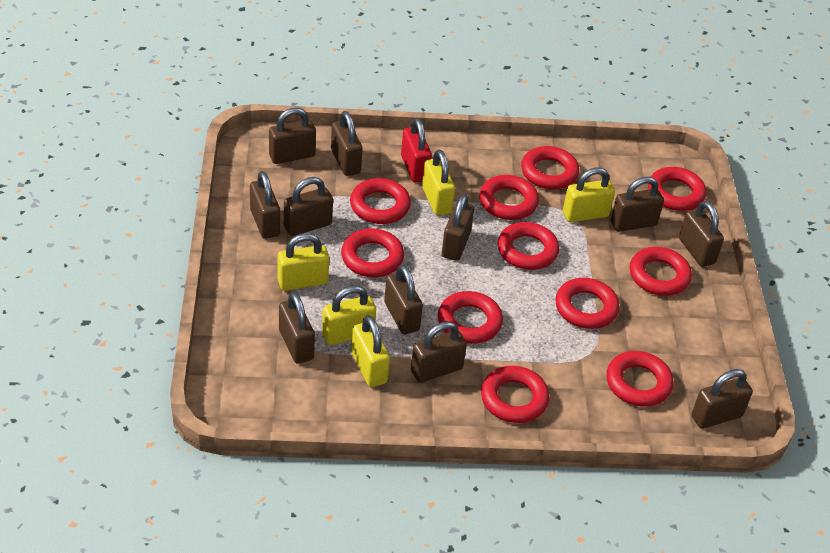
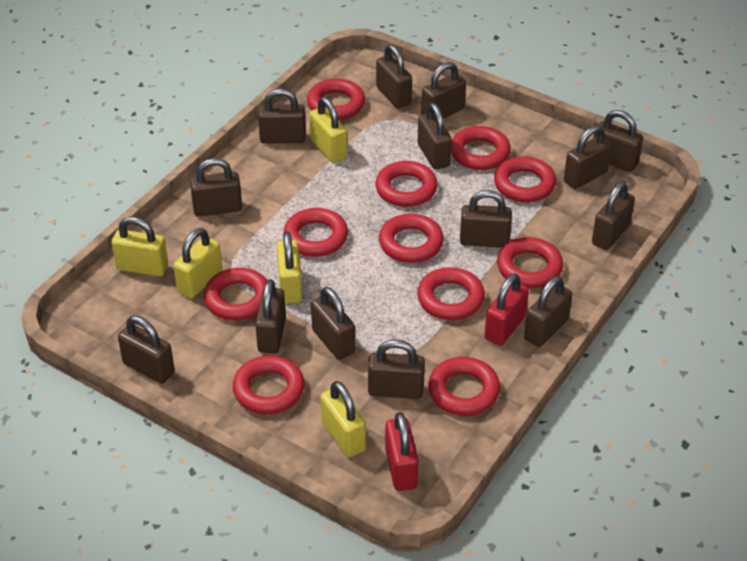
brown padlock: 11 -> 14
red padlock: 1 -> 2

